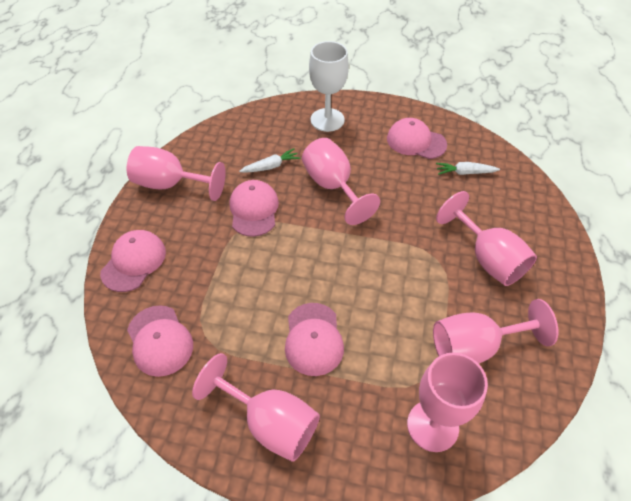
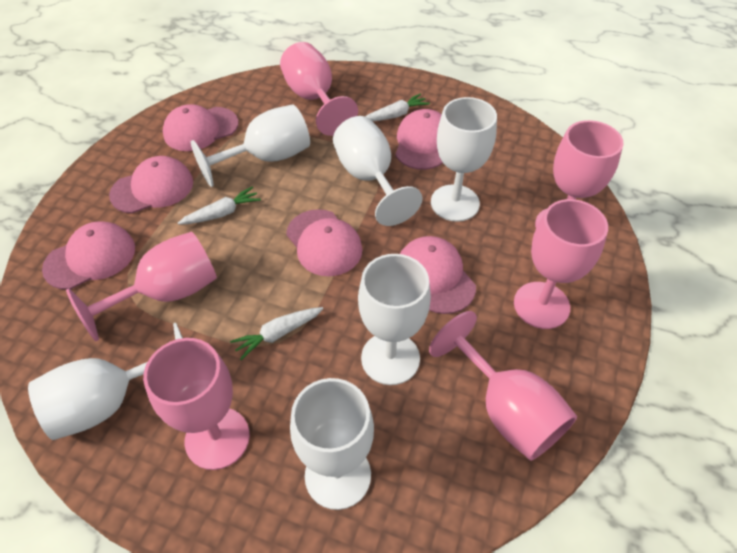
pink cap: 5 -> 6
white carrot: 2 -> 3
white goblet: 1 -> 6

